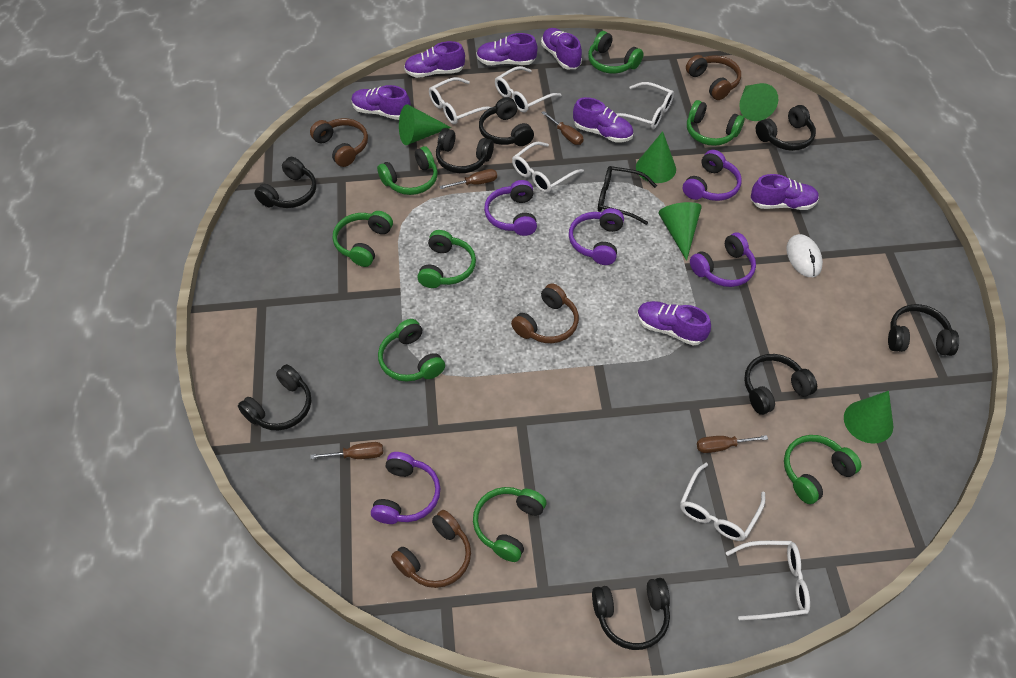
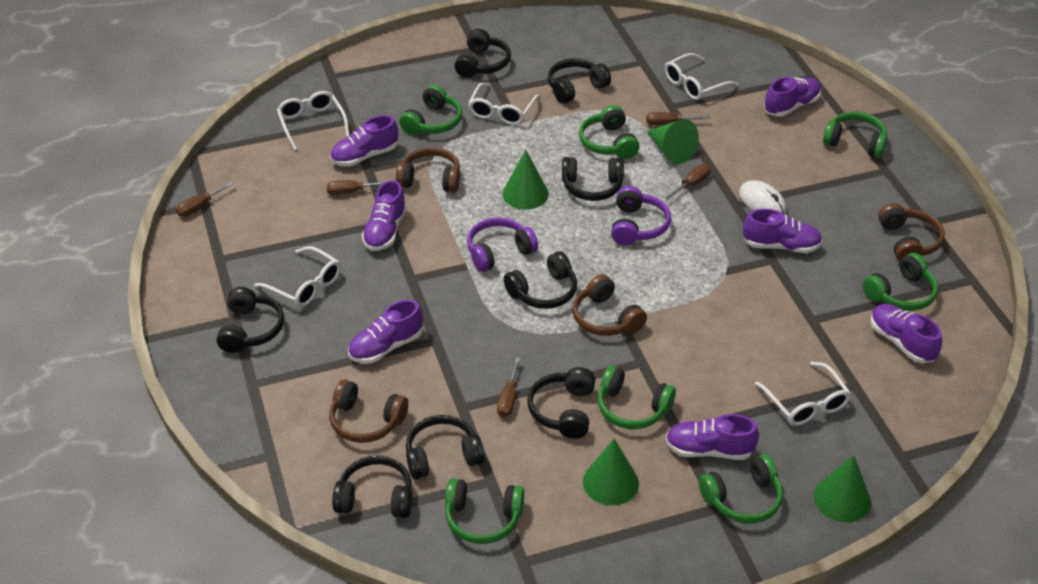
black glasses: 1 -> 0
brown screwdriver: 4 -> 5
green cone: 5 -> 4
green headphones: 8 -> 7
purple headphones: 5 -> 2
white glasses: 6 -> 5

